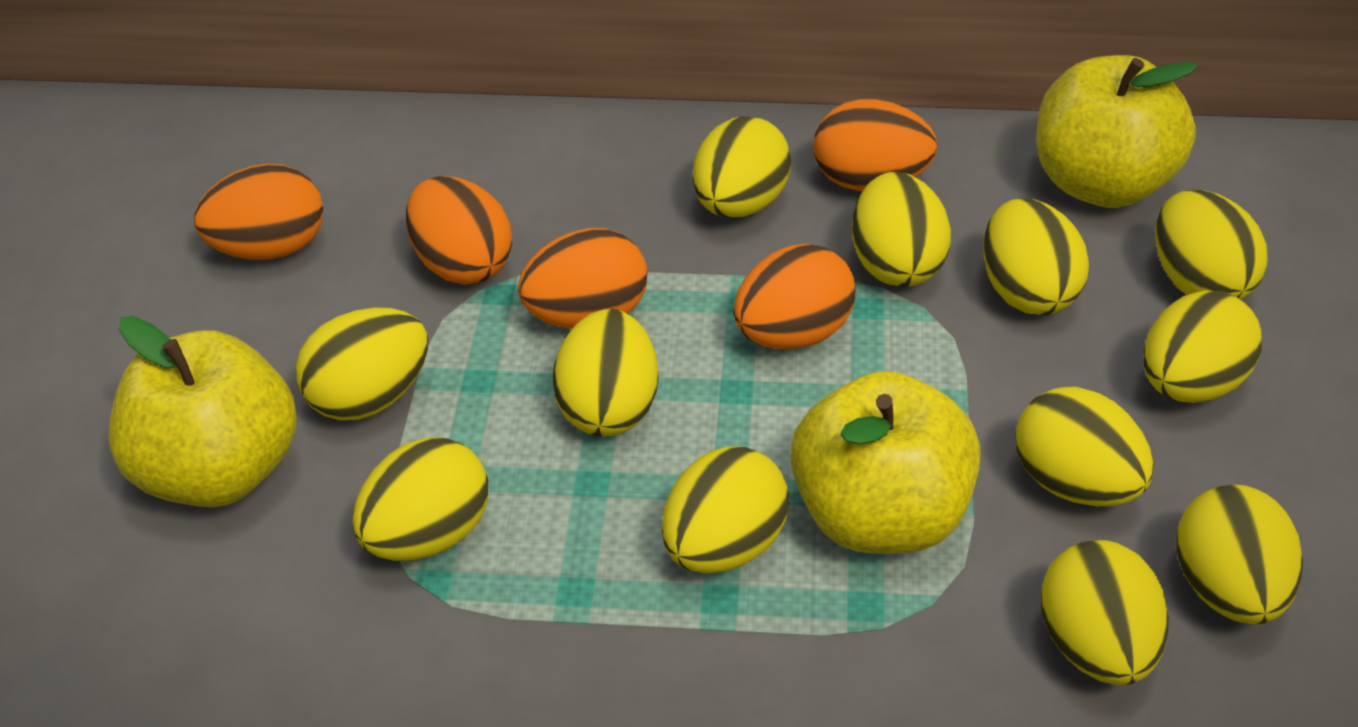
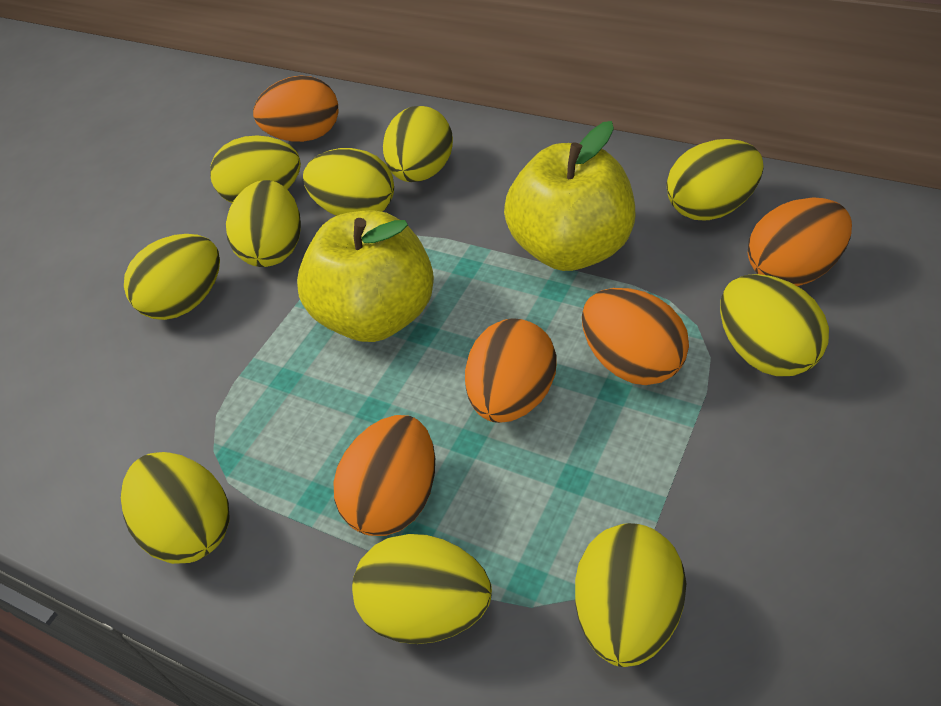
yellow apple: 3 -> 2
yellow egg: 12 -> 10

